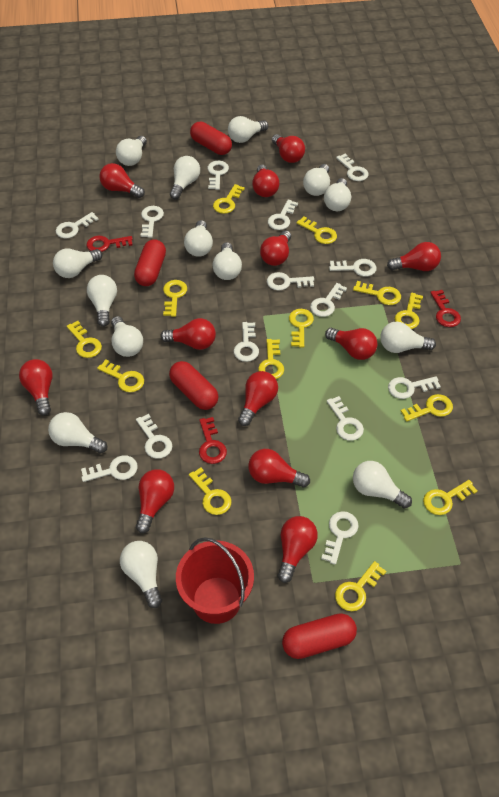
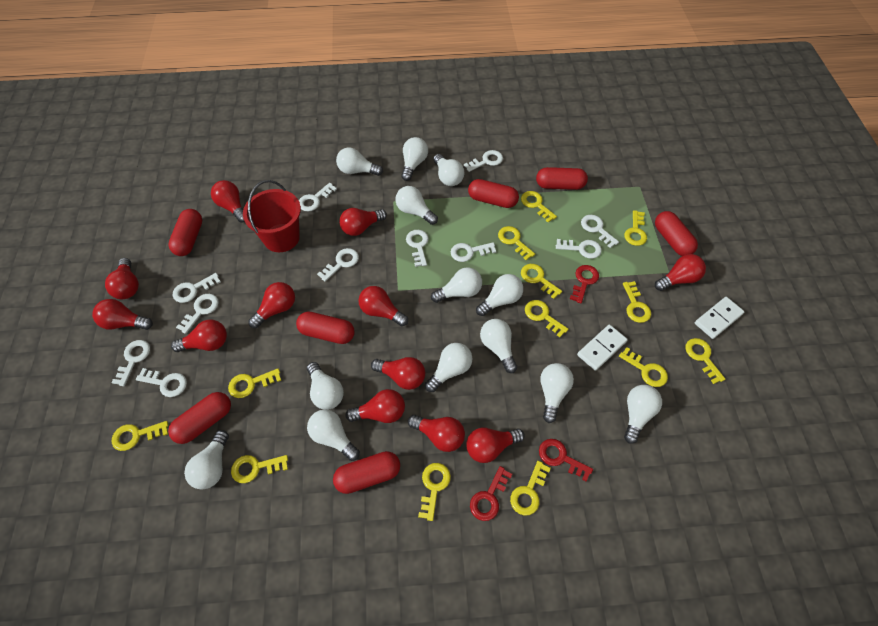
red capsule: 4 -> 7
white domino: 0 -> 2
white key: 14 -> 11
white light bulb: 14 -> 13

